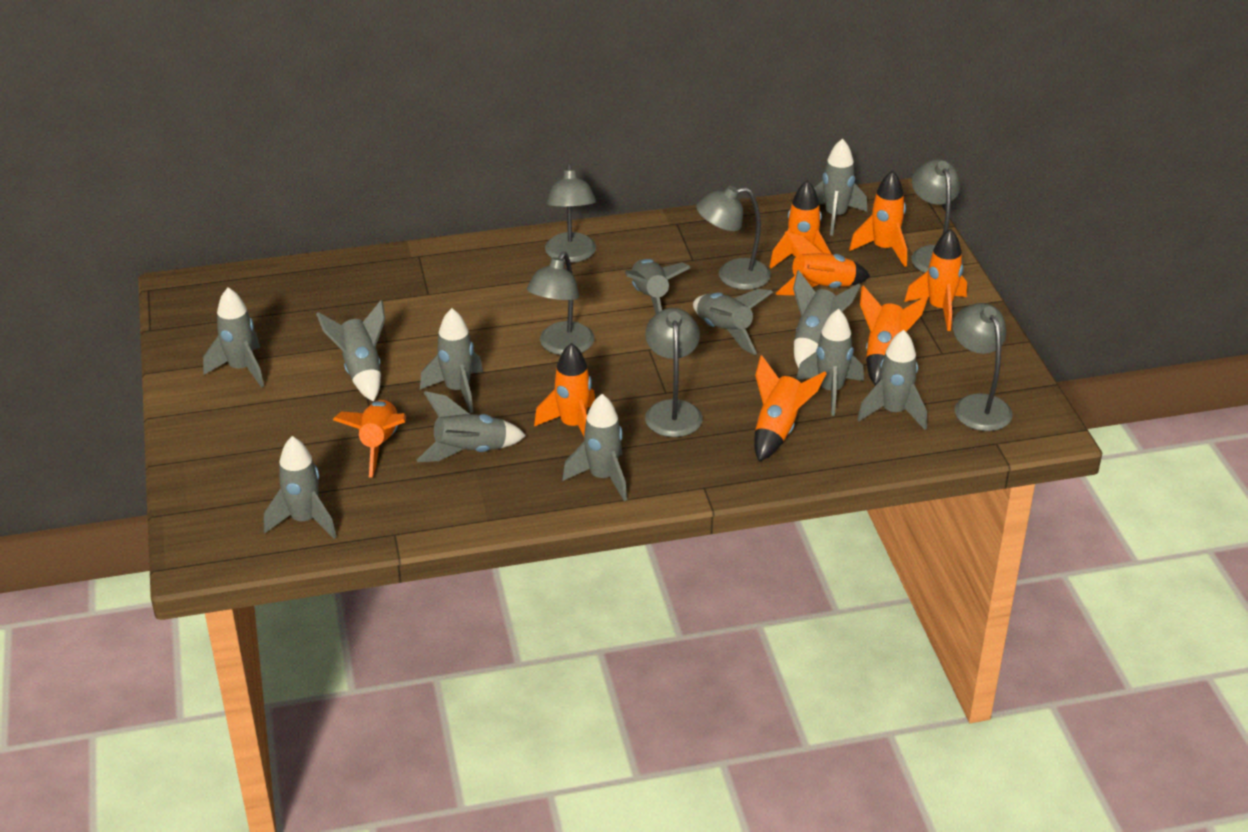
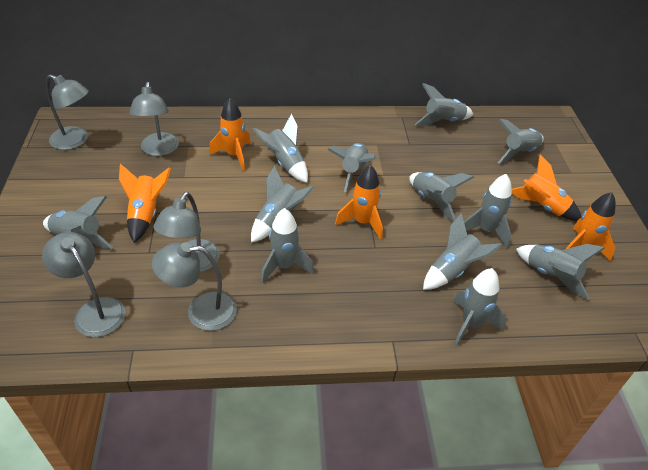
grey lamp: 6 -> 5
orange rocket: 8 -> 5

